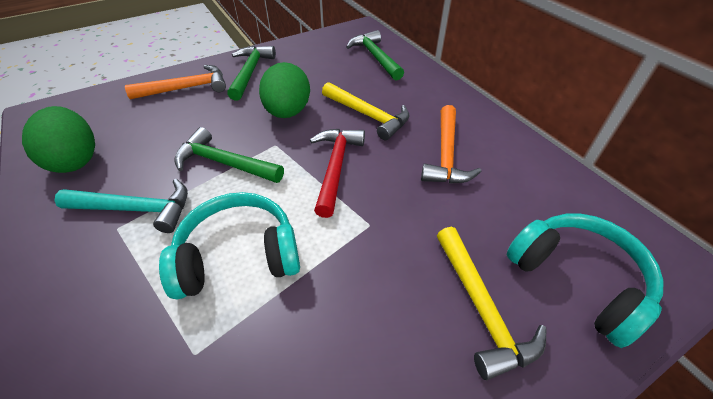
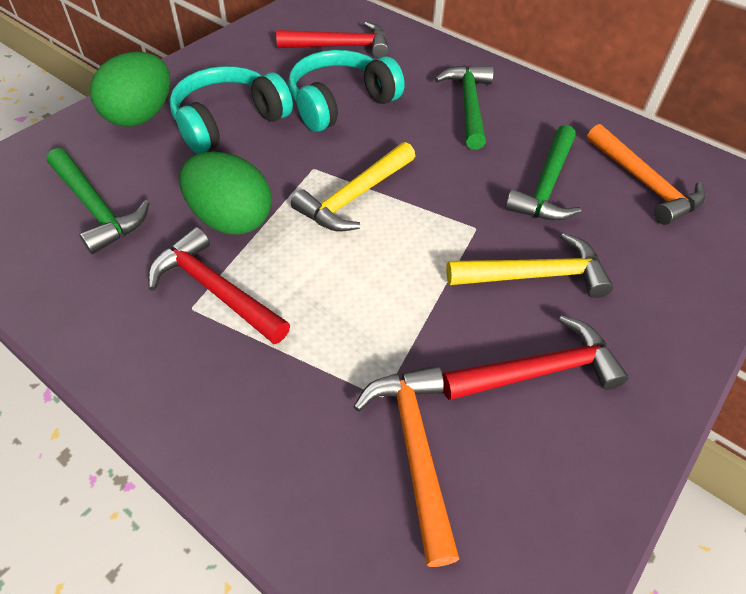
red hammer: 1 -> 3
turquoise hammer: 1 -> 0

